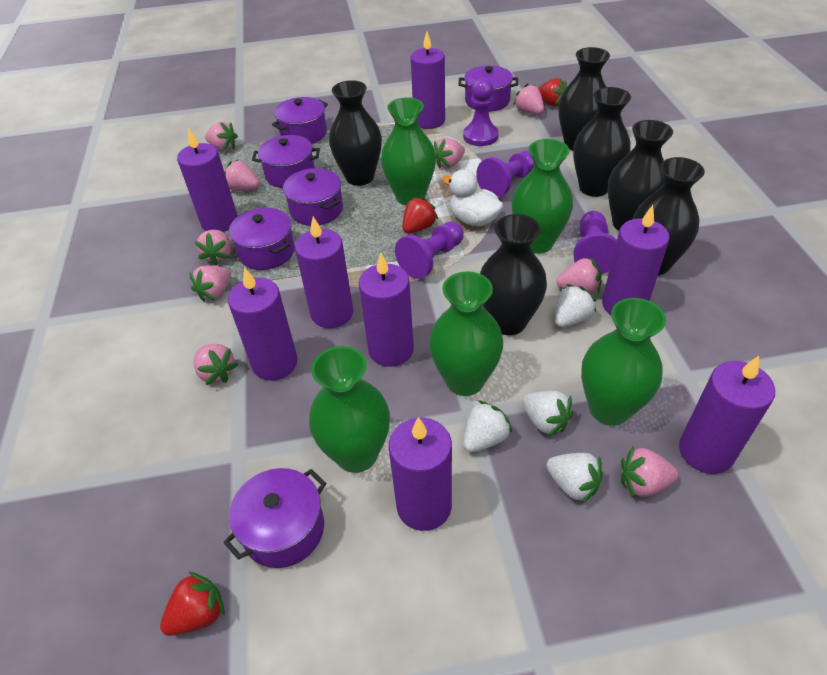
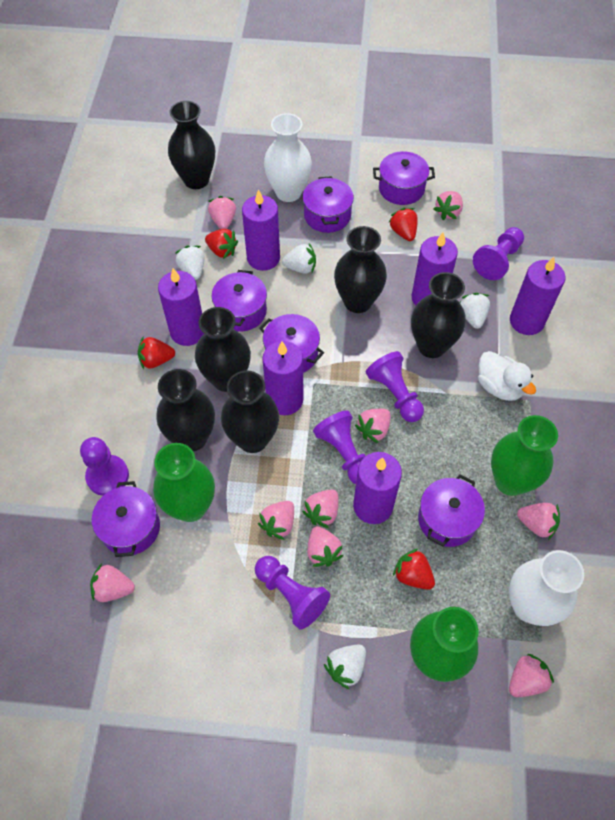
green vase: 5 -> 3
purple candle: 8 -> 6
purple pawn: 4 -> 5
red strawberry: 3 -> 4
white vase: 0 -> 2

